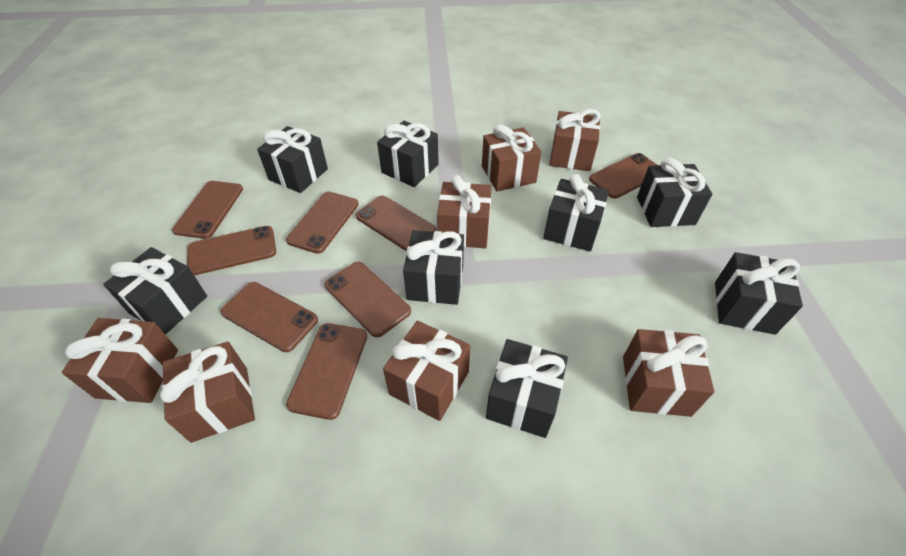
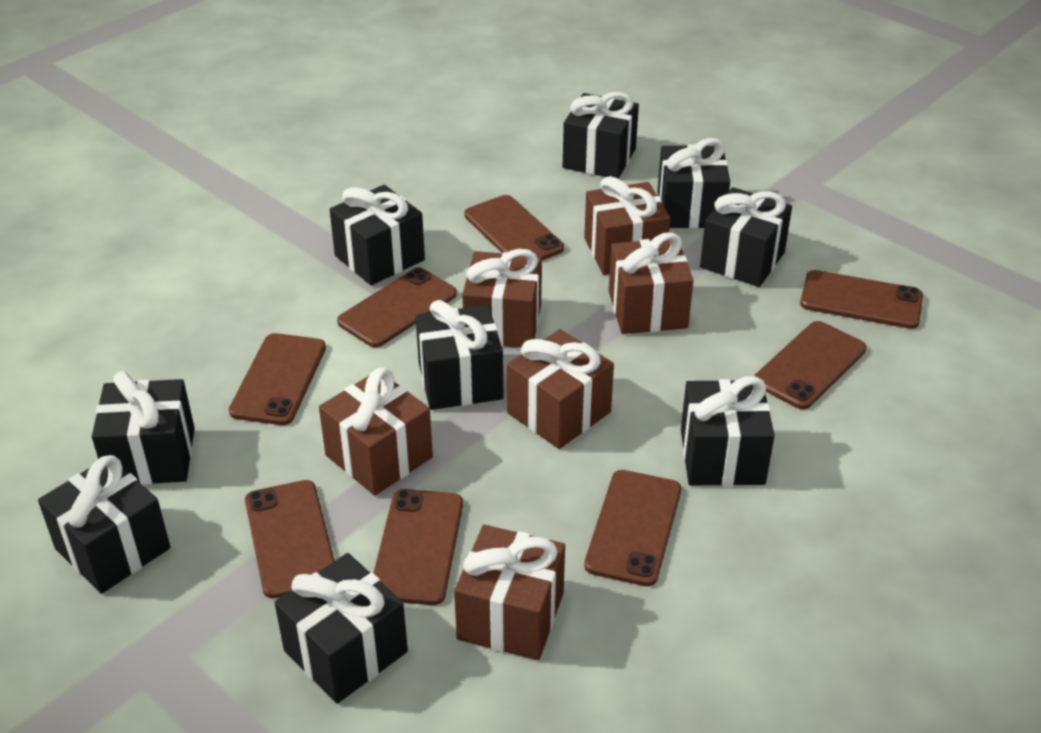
black gift: 8 -> 9
brown gift: 7 -> 6

